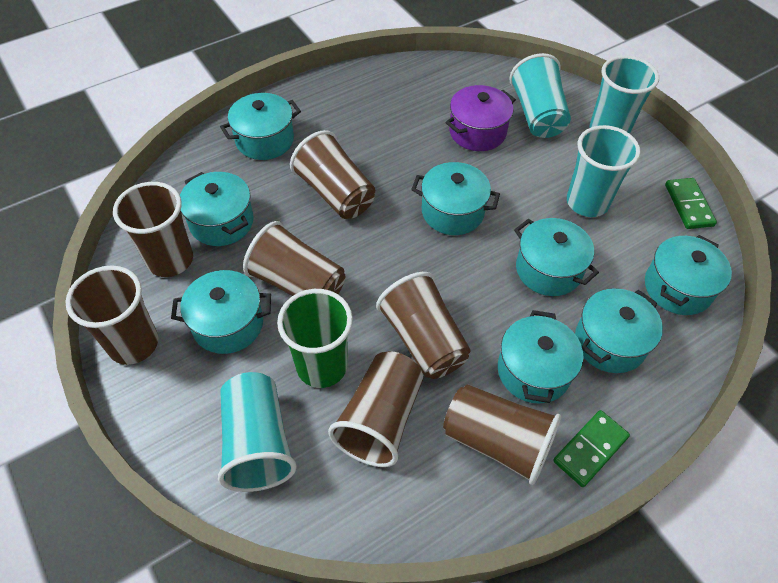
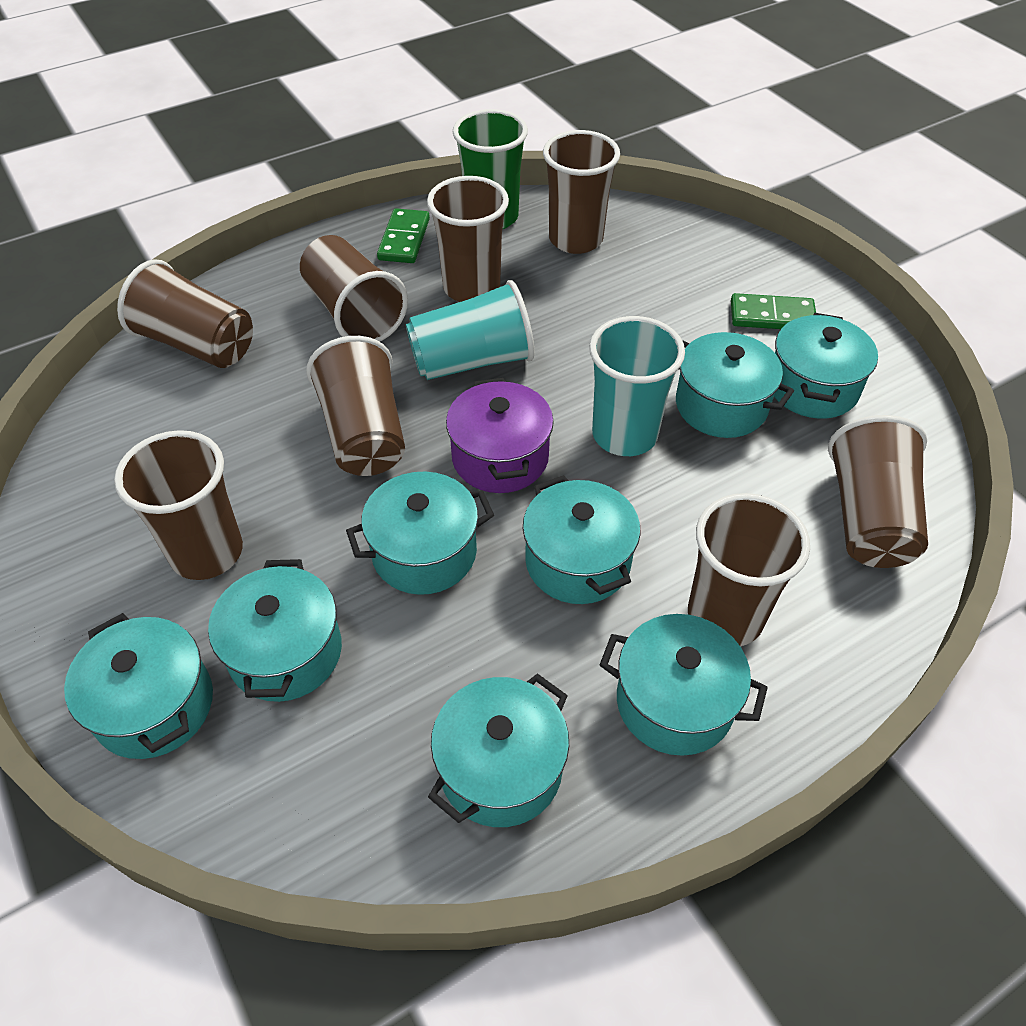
brown cup: 7 -> 8
turquoise cup: 4 -> 2

